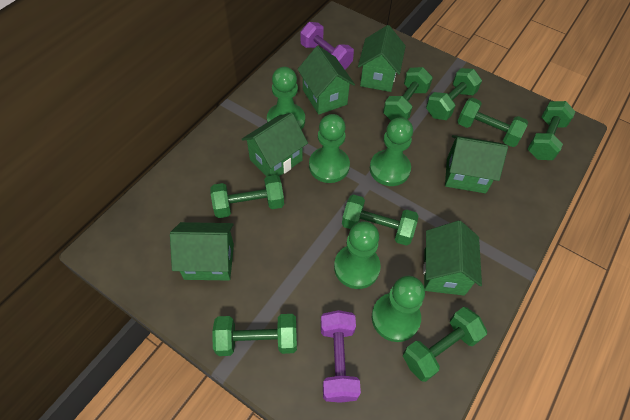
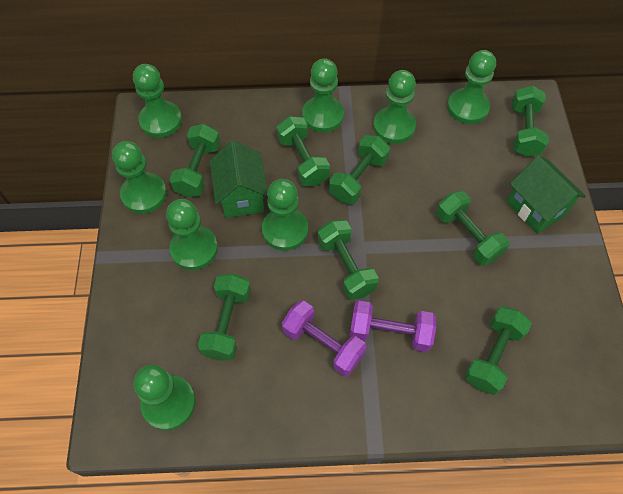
green house: 6 -> 2
green pawn: 5 -> 8

